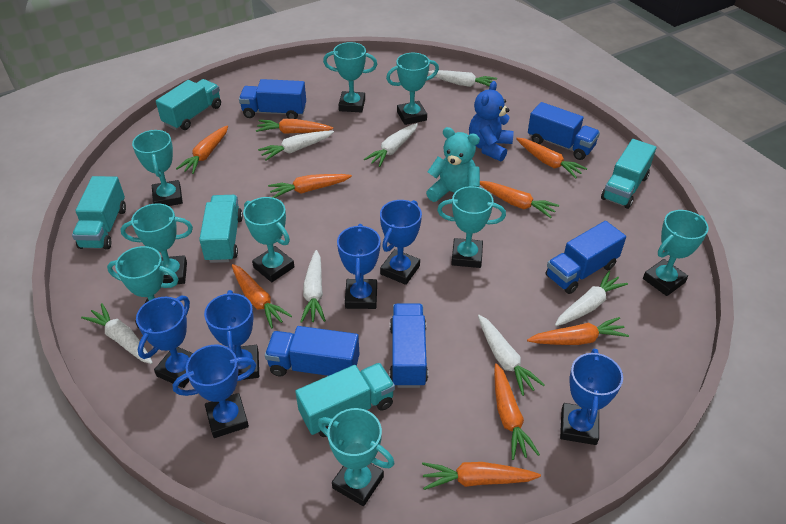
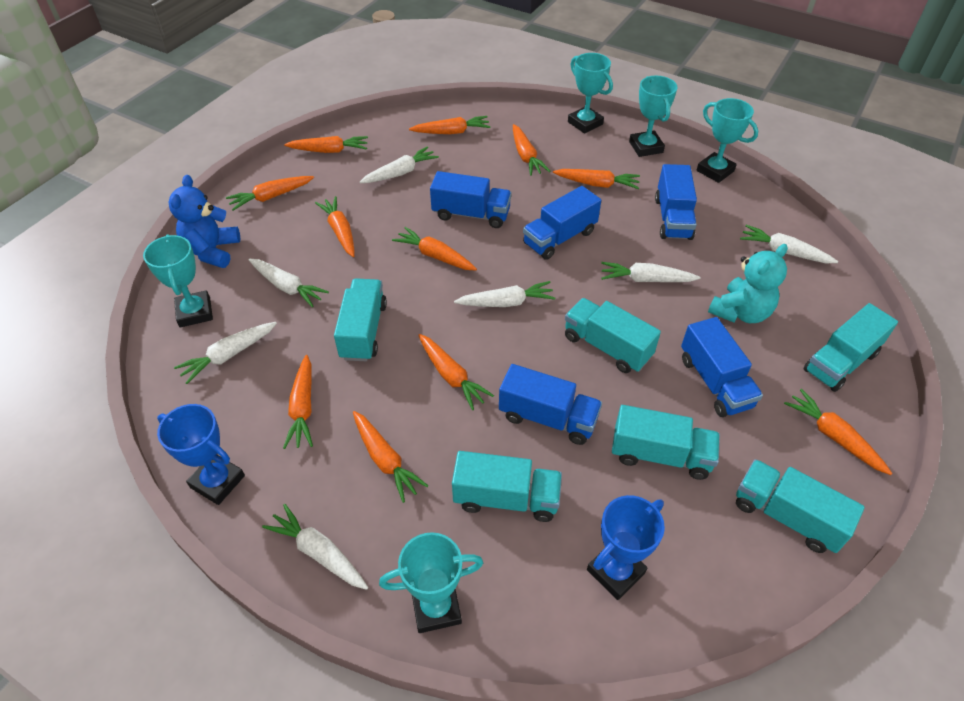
blue trophy: 6 -> 2
orange carrot: 9 -> 11
turquoise trophy: 9 -> 5
turquoise truck: 5 -> 6

